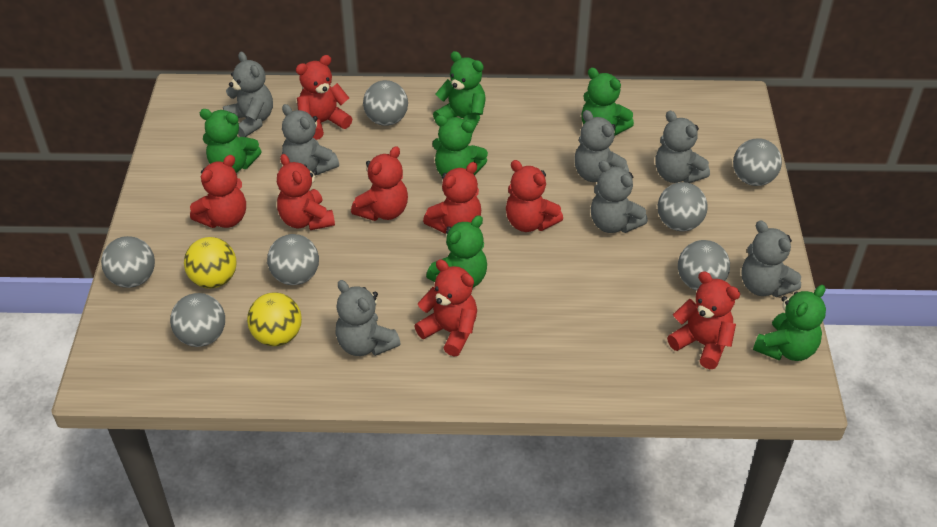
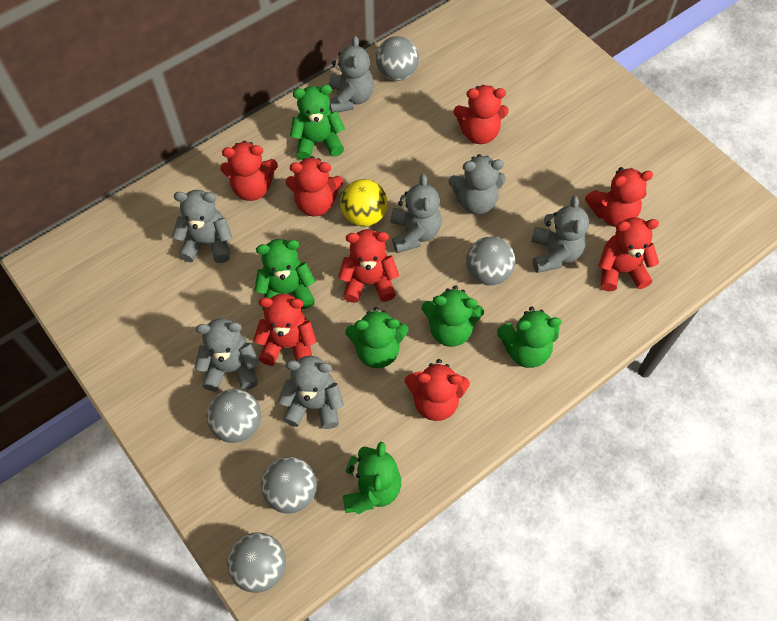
grey ball: 7 -> 5
yellow ball: 2 -> 1

